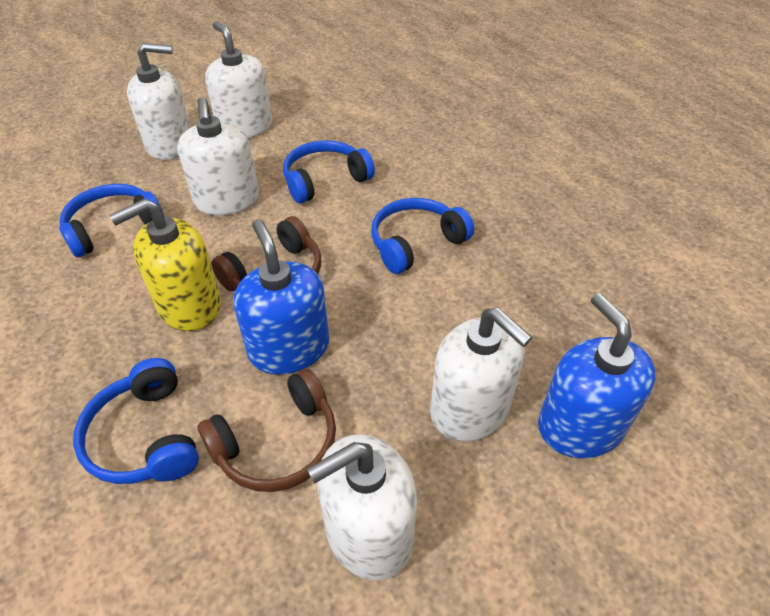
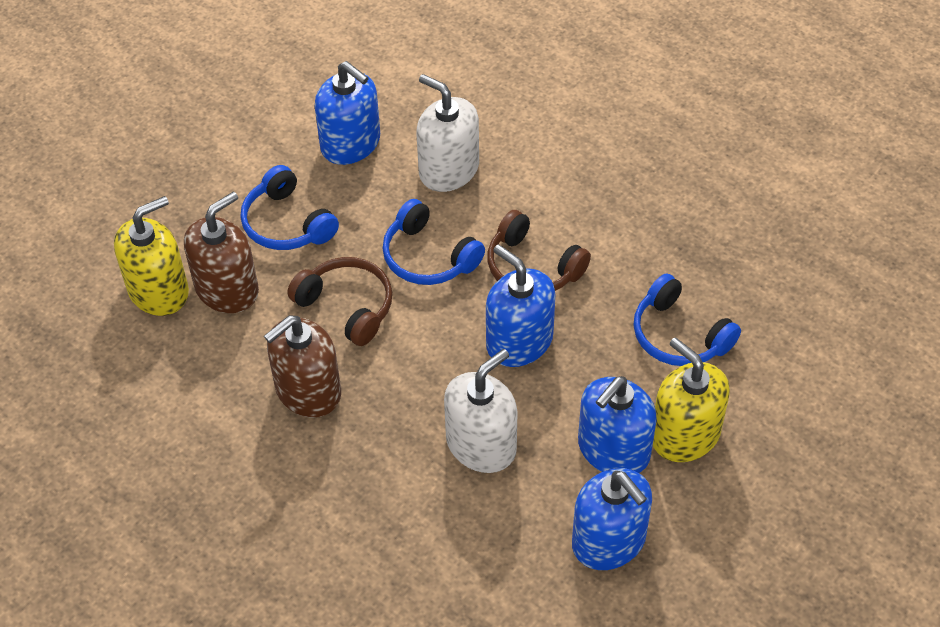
blue headphones: 4 -> 3
blue soap dispenser: 2 -> 4
brown soap dispenser: 0 -> 2
white soap dispenser: 5 -> 2
yellow soap dispenser: 1 -> 2

